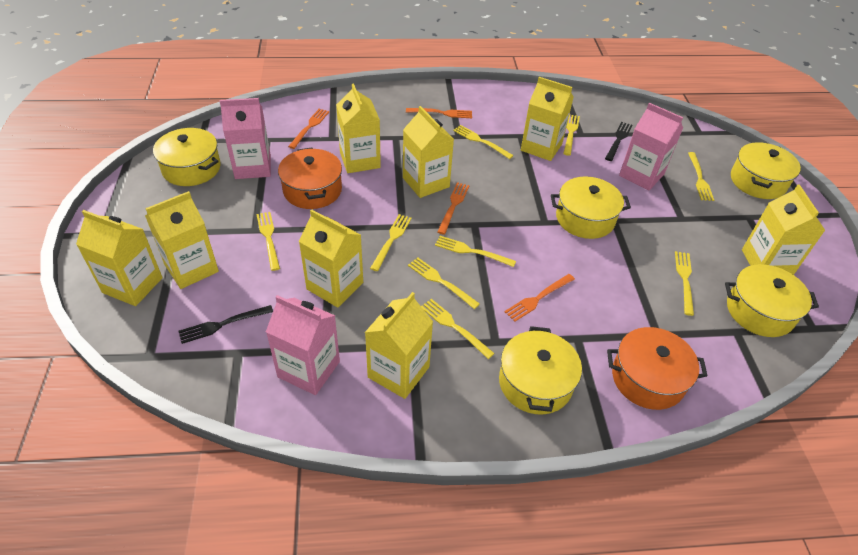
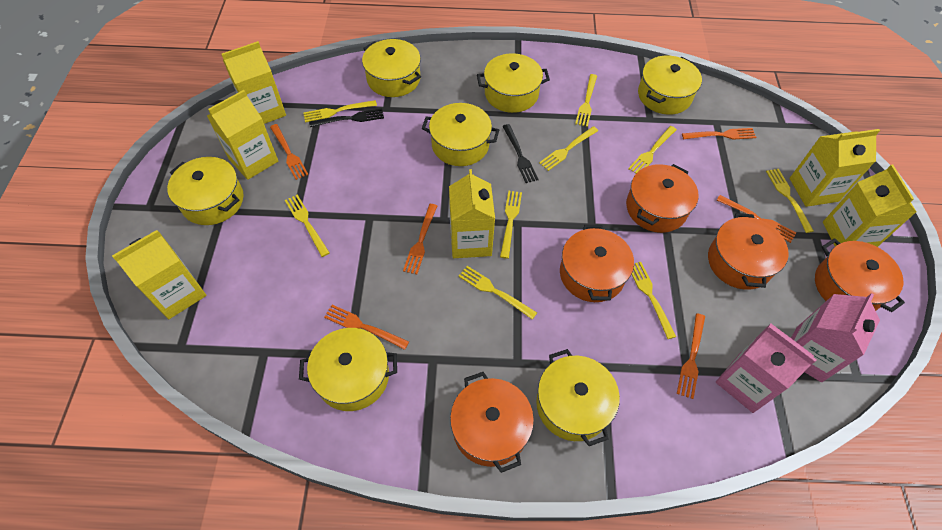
orange fork: 4 -> 6
orange pot: 2 -> 5
pink carton: 3 -> 2
yellow carton: 8 -> 6
yellow pot: 5 -> 7

